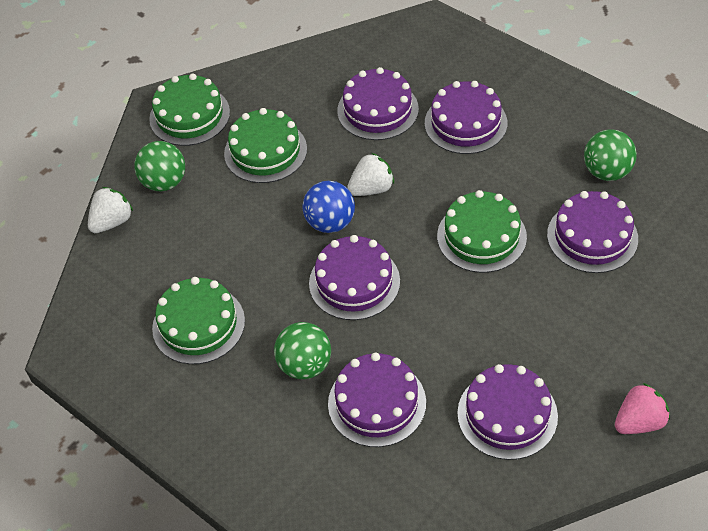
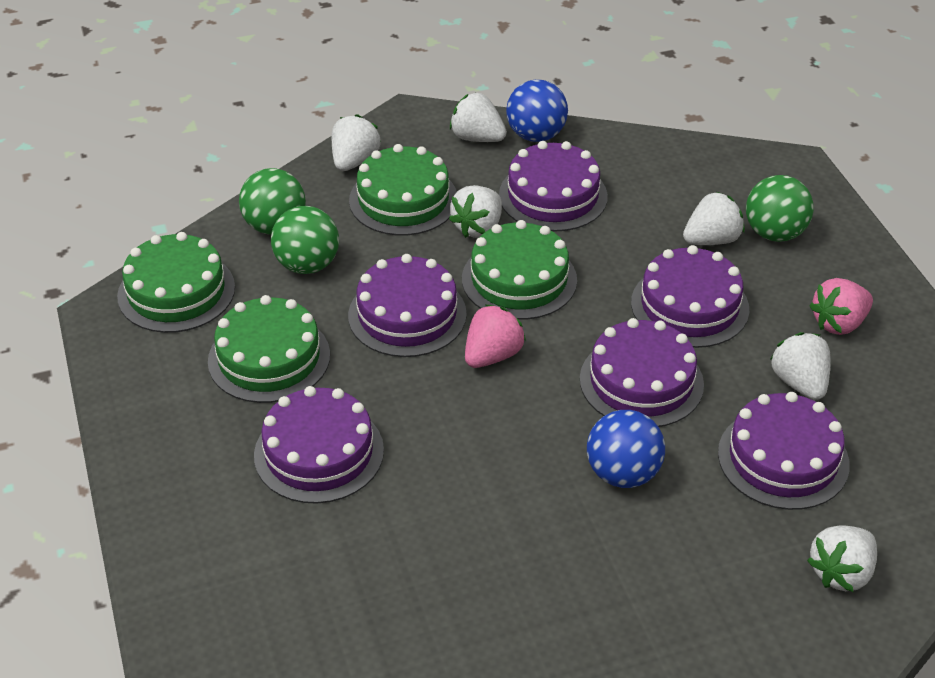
blue ball: 1 -> 2
pink strawberry: 1 -> 2
white strawberry: 2 -> 6

